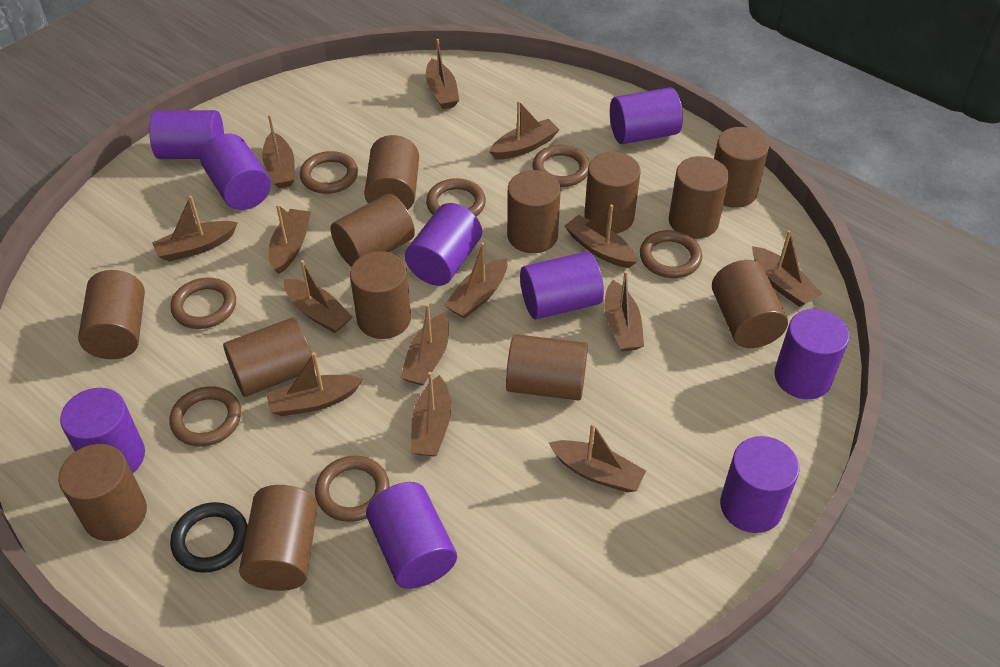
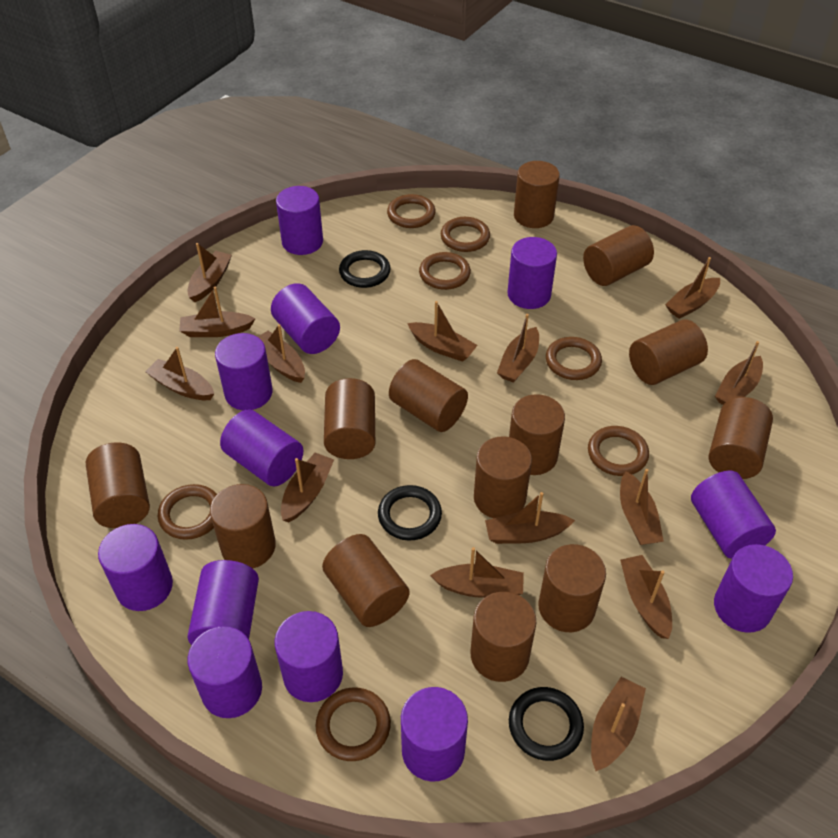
black ring: 1 -> 3
purple cylinder: 9 -> 12

